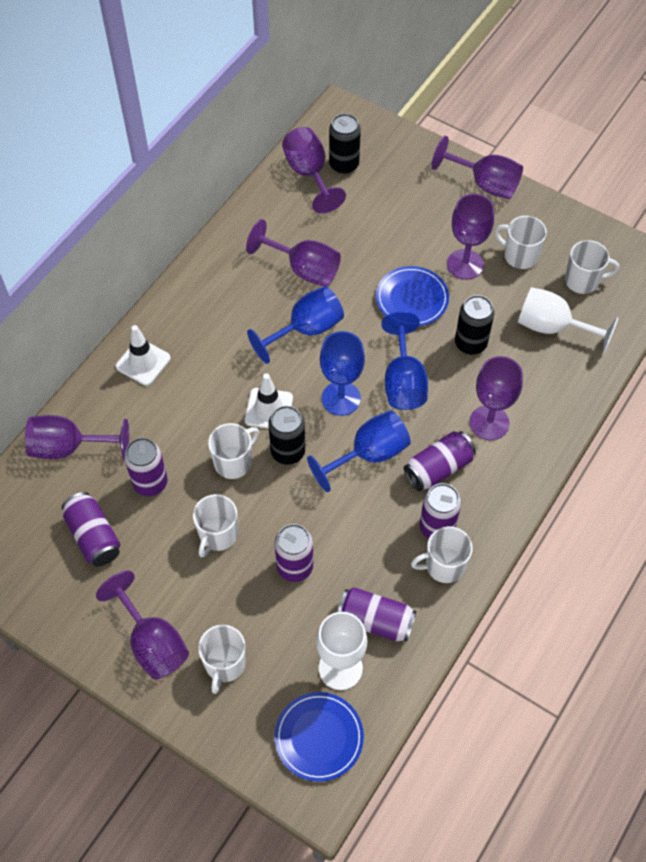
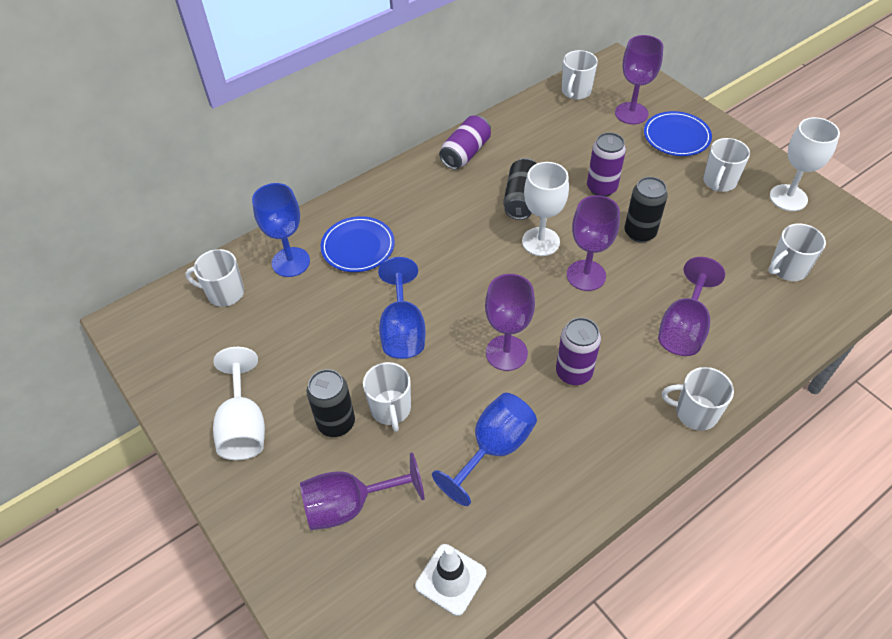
blue goblet: 4 -> 3
purple can: 6 -> 3
purple goblet: 7 -> 5
white goblet: 2 -> 3
white traffic cone: 2 -> 1

